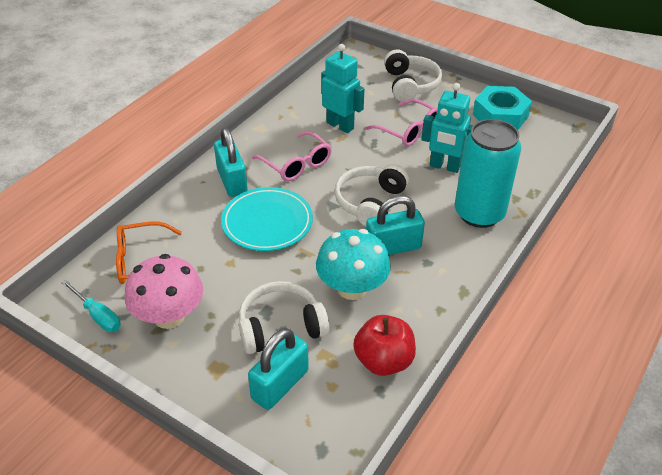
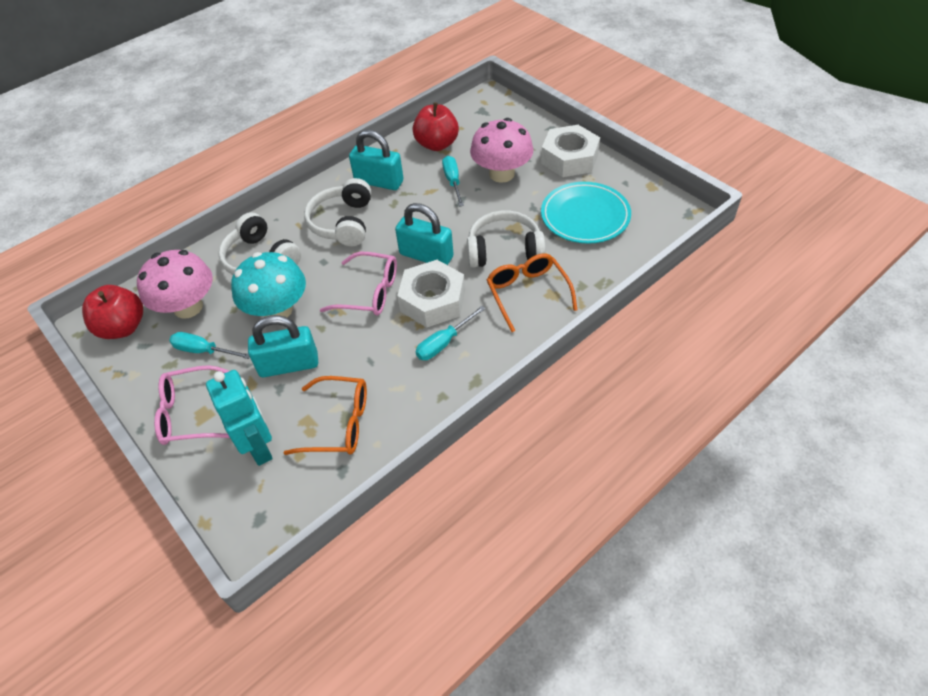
orange glasses: 1 -> 2
pink mushroom: 1 -> 2
red apple: 1 -> 2
turquoise can: 1 -> 0
turquoise nut: 1 -> 0
turquoise robot: 2 -> 1
turquoise screwdriver: 1 -> 3
white nut: 0 -> 2

